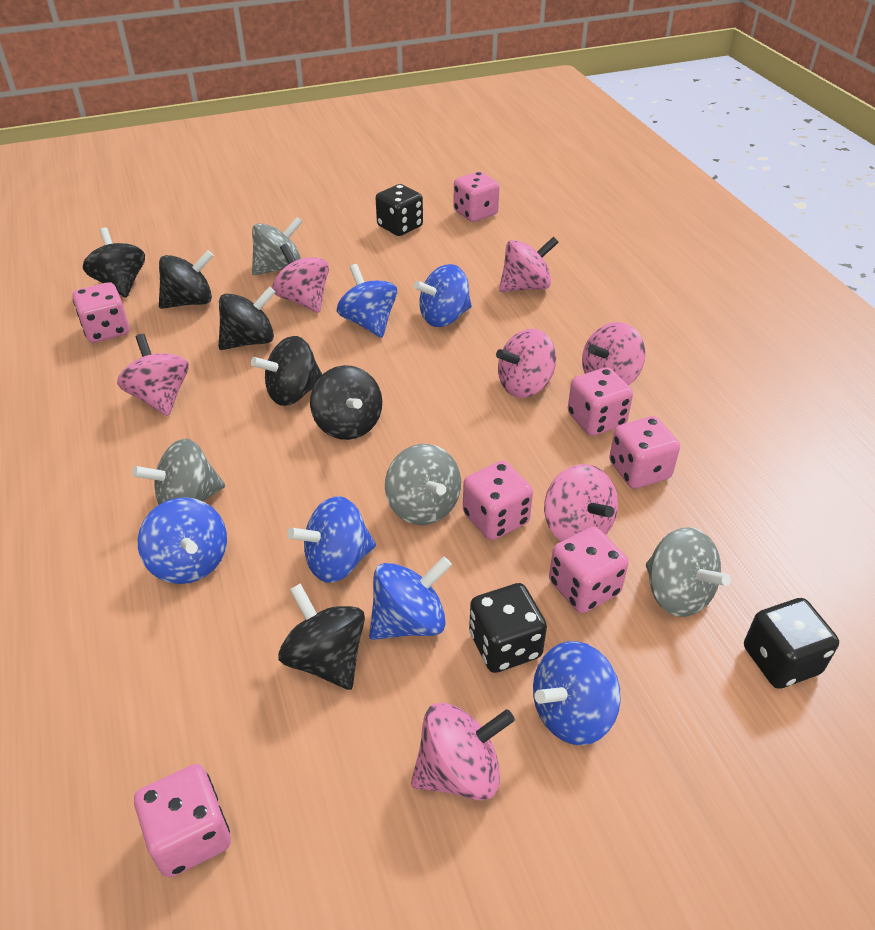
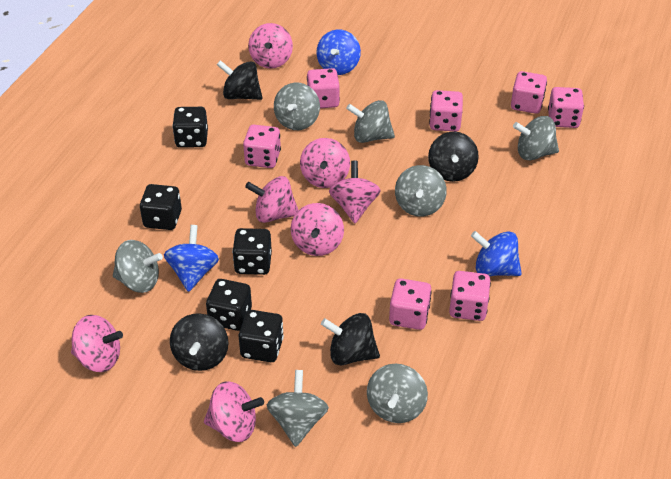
black dice: 3 -> 5
black spinning top: 6 -> 4
blue spinning top: 6 -> 3
grey spinning top: 4 -> 7

